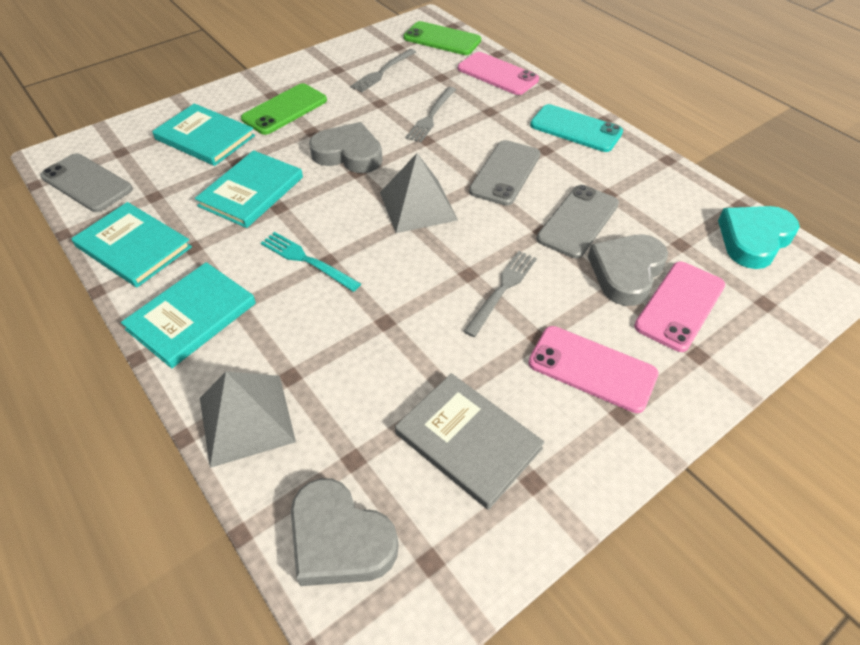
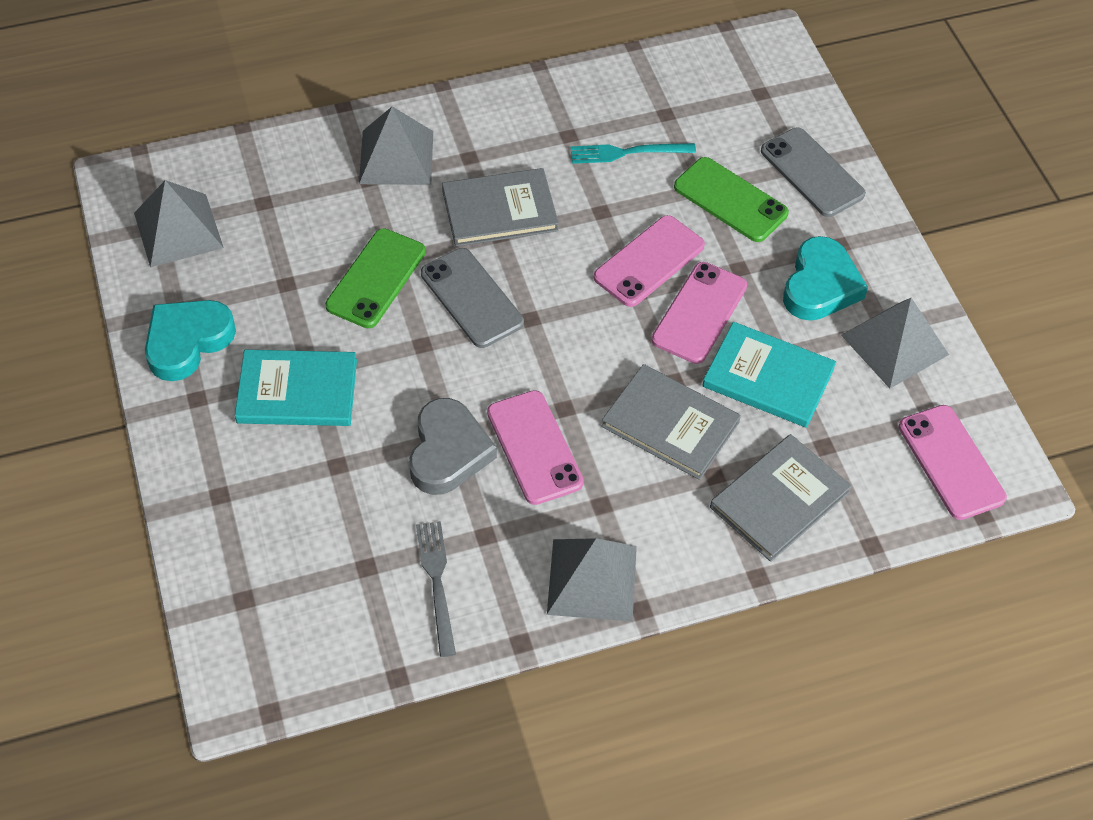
grey book: 1 -> 3
grey fork: 3 -> 1
grey heart: 3 -> 1
grey phone: 3 -> 2
grey pyramid: 2 -> 4
pink phone: 3 -> 4
turquoise book: 4 -> 2
turquoise heart: 1 -> 2
turquoise phone: 1 -> 0

